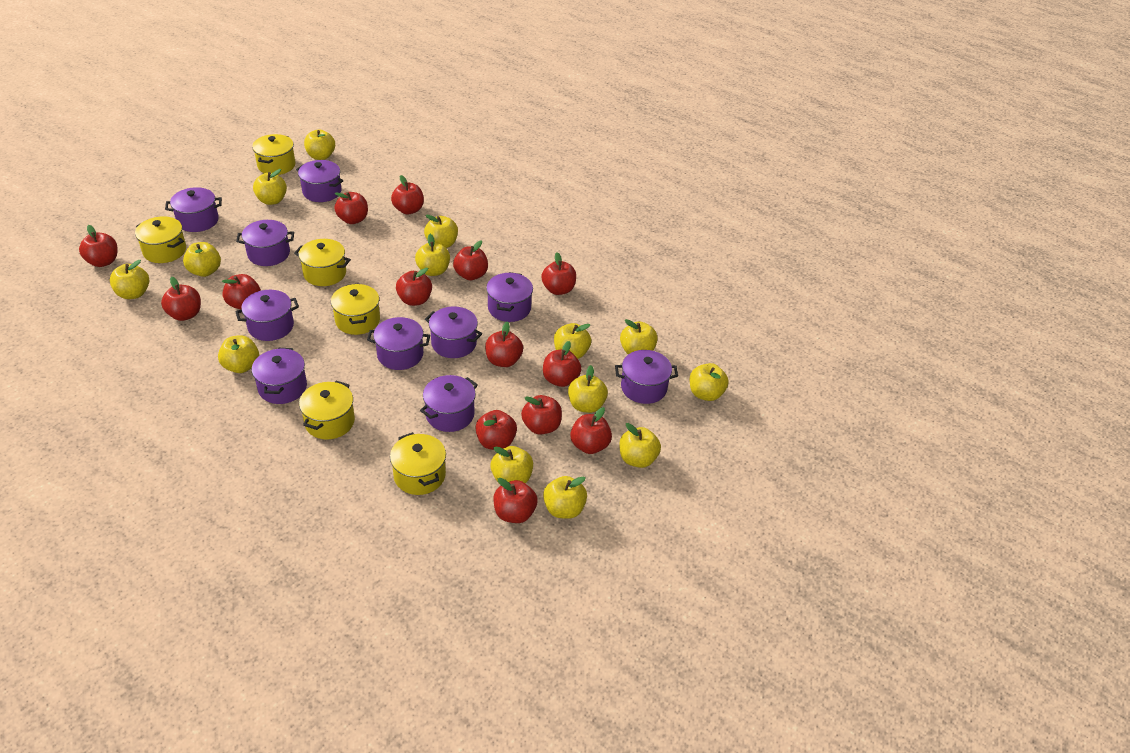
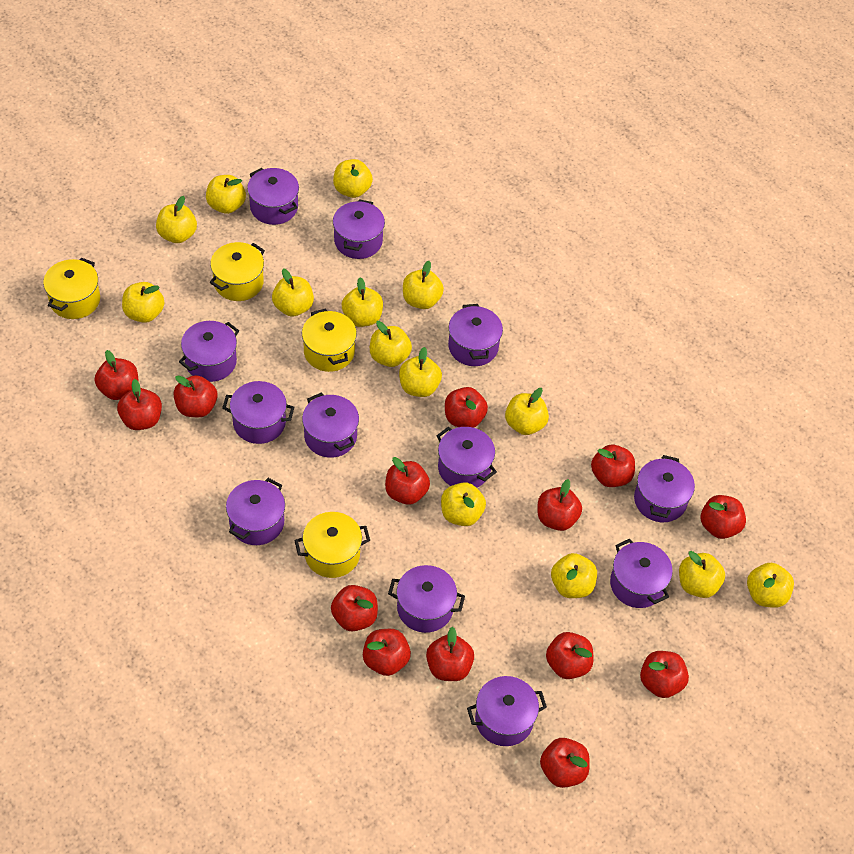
purple pot: 10 -> 12
yellow pot: 6 -> 4

